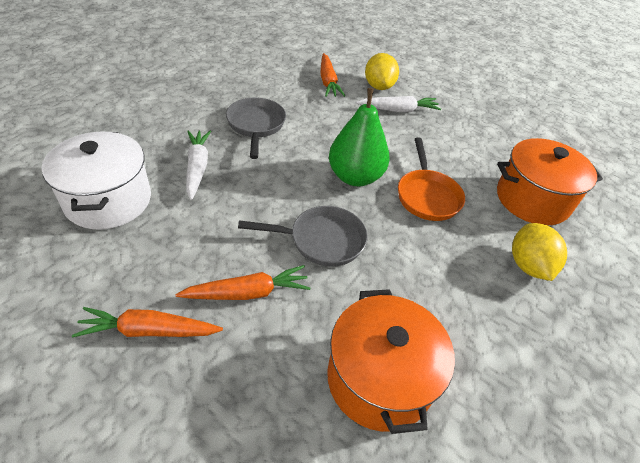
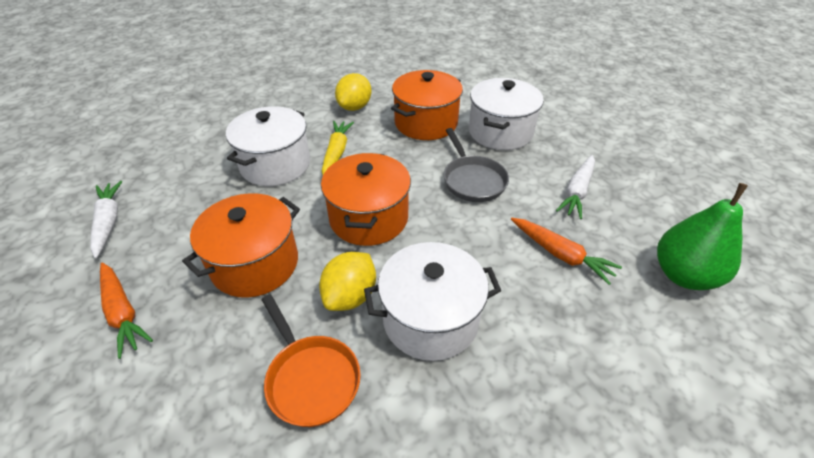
grey pan: 2 -> 1
orange carrot: 3 -> 2
orange pot: 2 -> 3
white pot: 1 -> 3
yellow carrot: 0 -> 1

